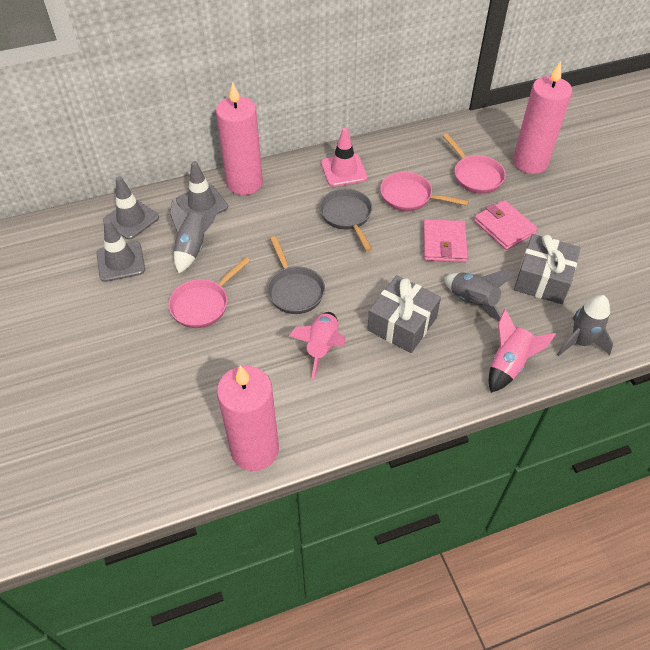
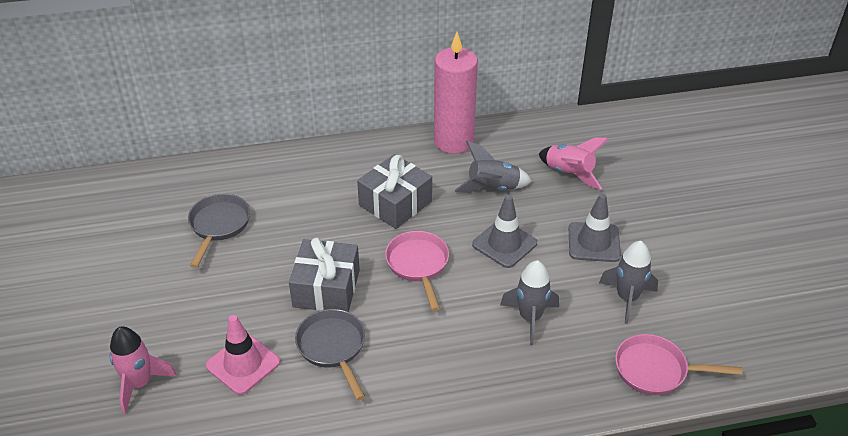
grey traffic cone: 3 -> 2
pink candle: 3 -> 1
pink pan: 3 -> 2
pink wallet: 2 -> 0

